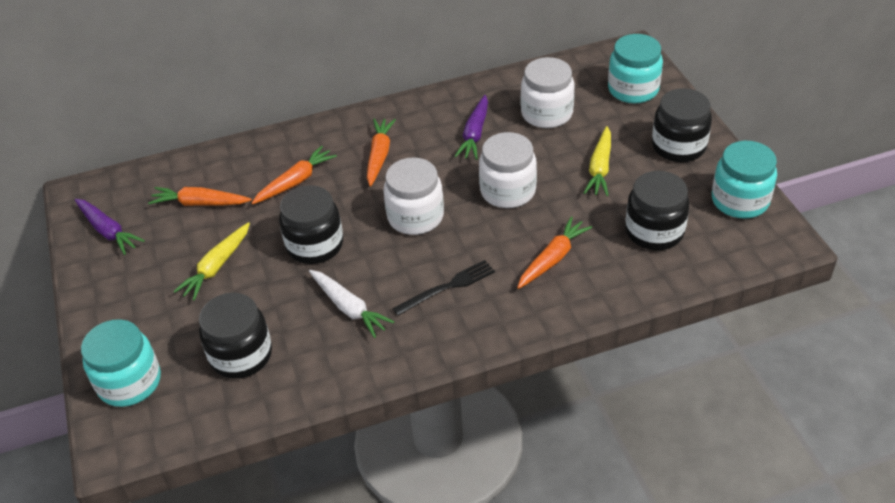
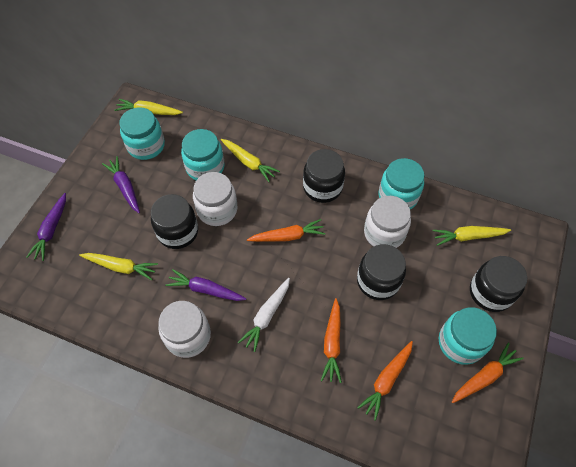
black fork: 1 -> 0
purple carrot: 2 -> 3
turquoise jar: 3 -> 4
yellow carrot: 2 -> 4

